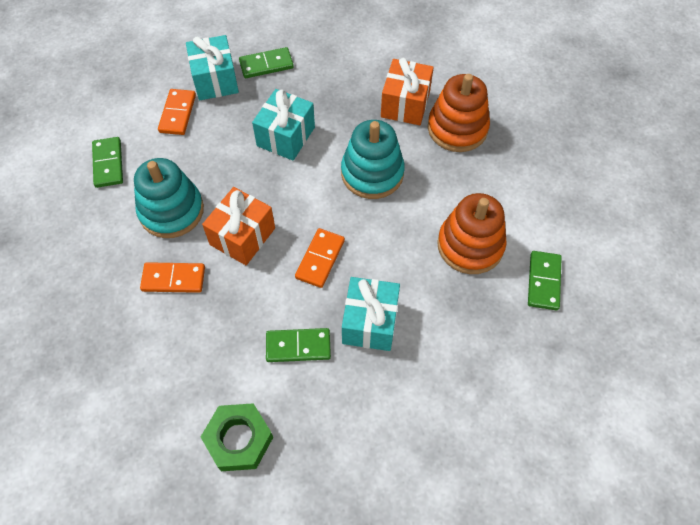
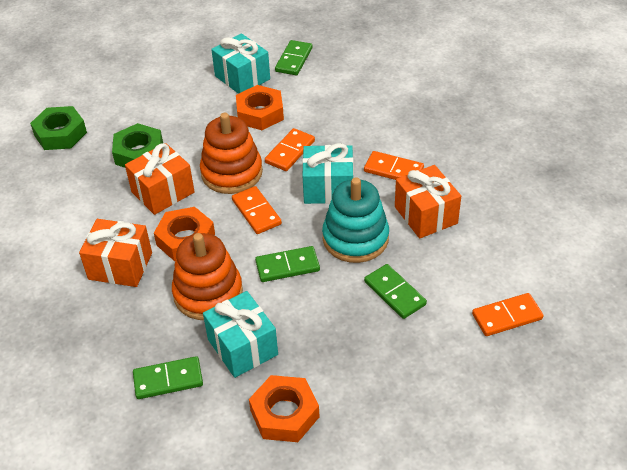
green nut: 1 -> 2
orange domino: 3 -> 4
orange gift: 2 -> 3
orange nut: 0 -> 3
turquoise stacking toy: 2 -> 1

